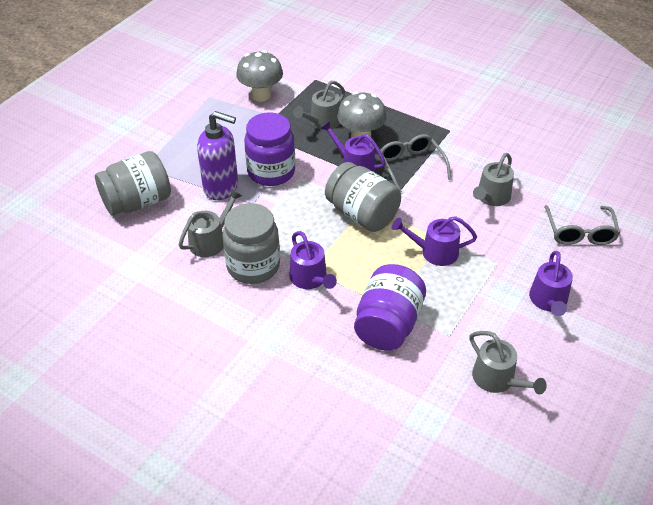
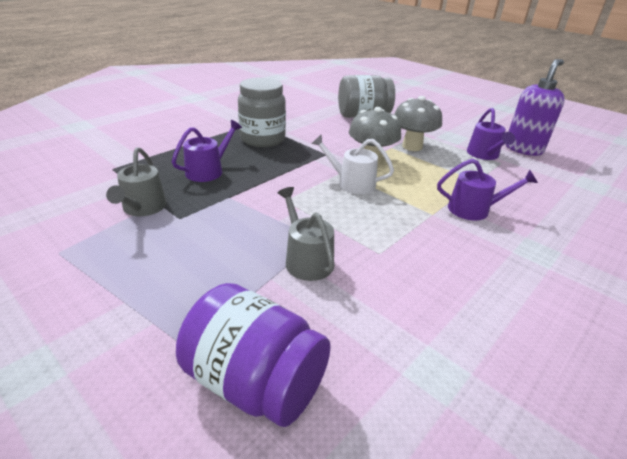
grey glasses: 2 -> 0
grey jar: 3 -> 2
grey watering can: 4 -> 2
purple jar: 2 -> 1
purple watering can: 4 -> 3
white watering can: 0 -> 1

